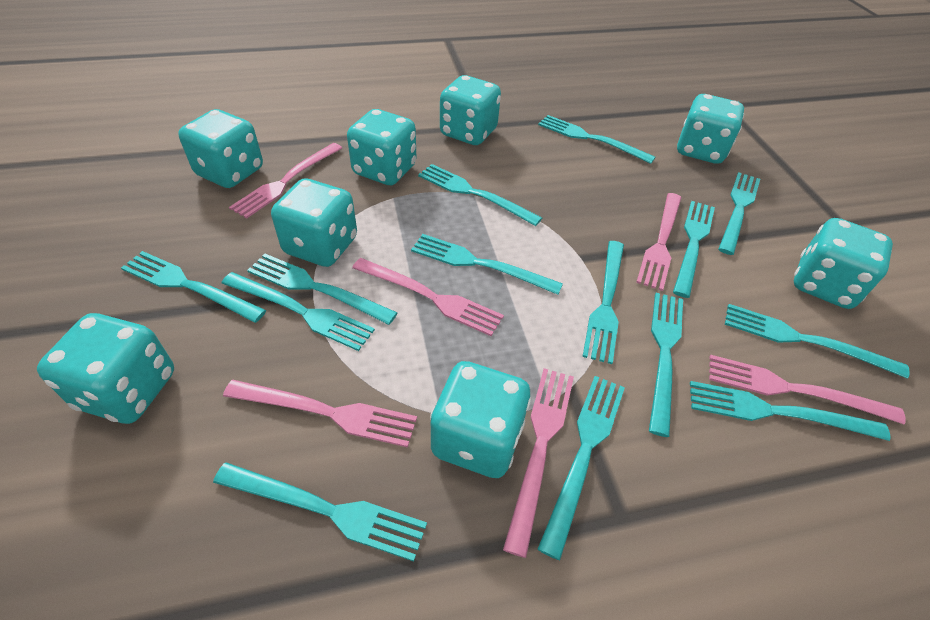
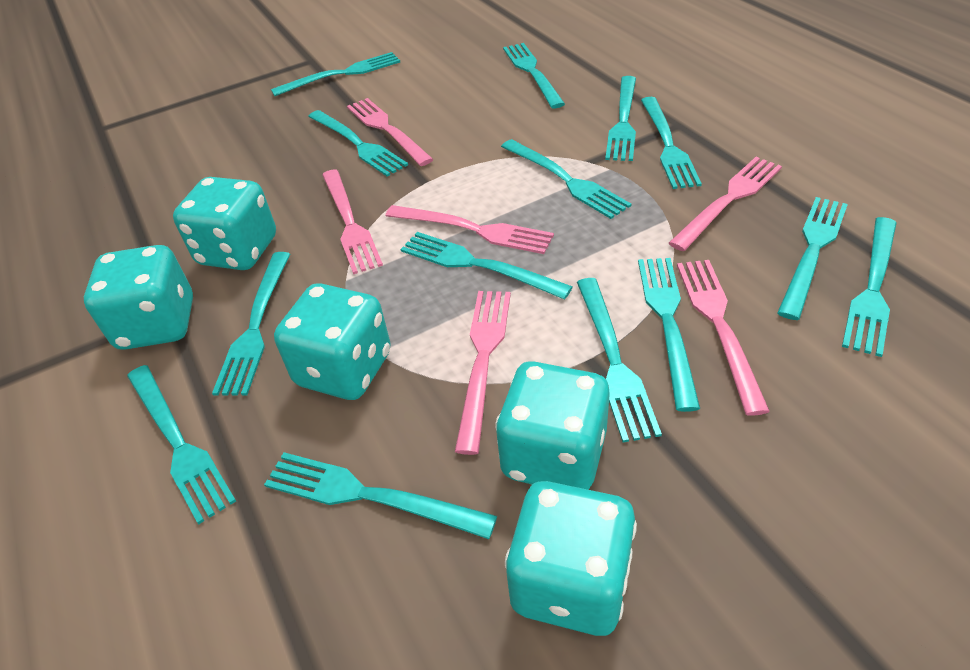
turquoise dice: 8 -> 5

